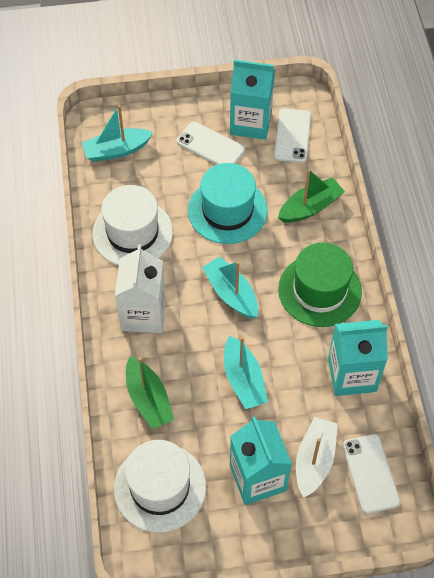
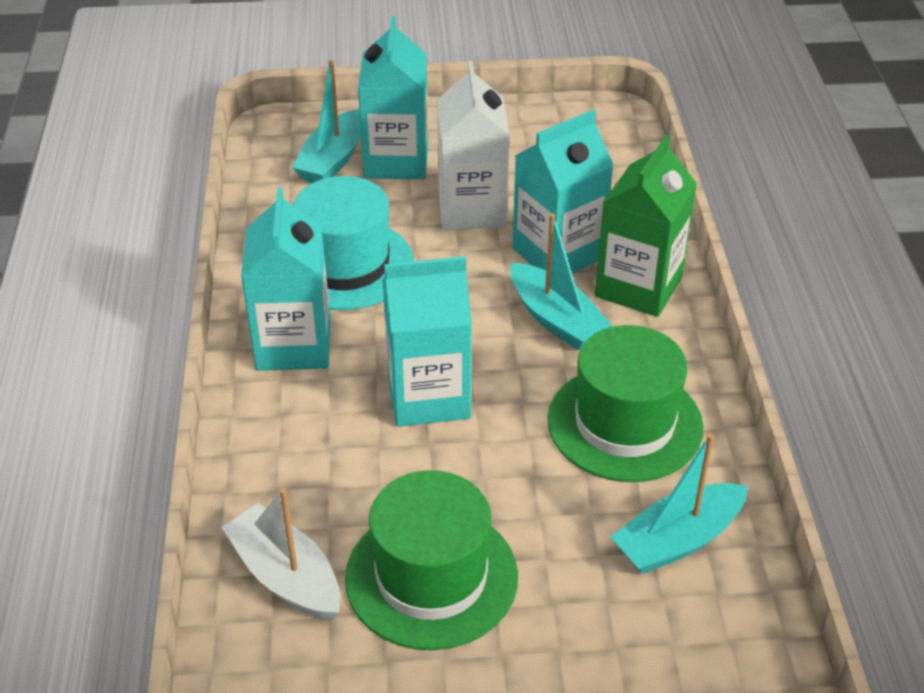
green boat: 2 -> 0
green carton: 0 -> 1
green hat: 1 -> 2
turquoise carton: 3 -> 4
white hat: 2 -> 0
white phone: 3 -> 0

